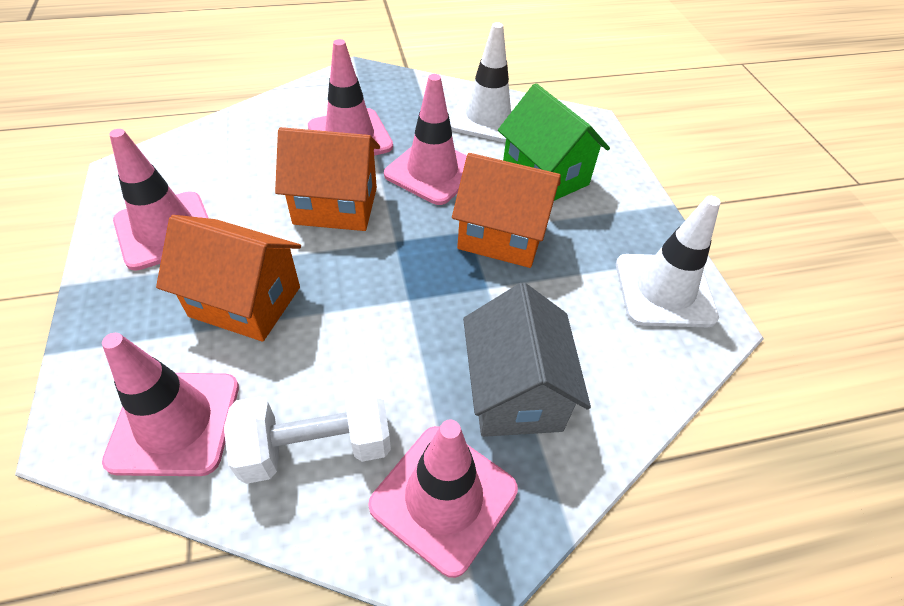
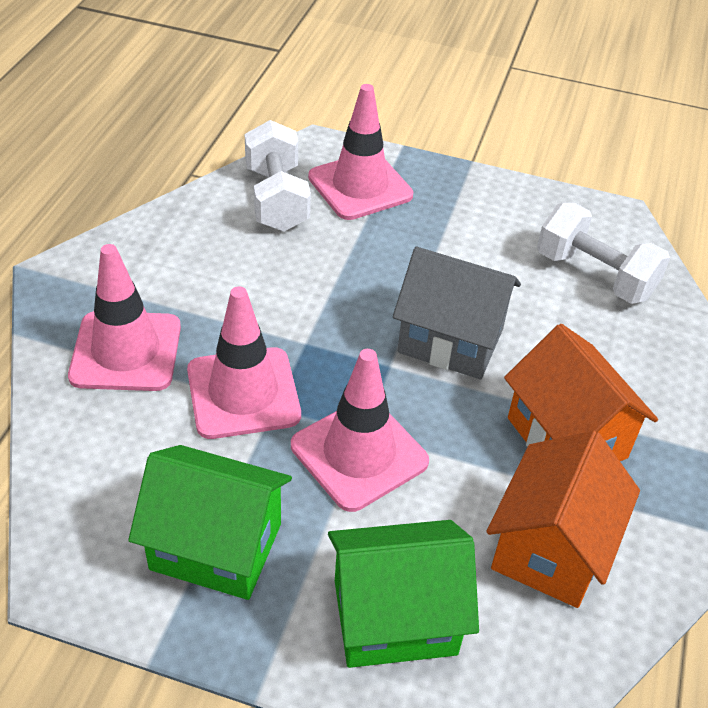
green house: 1 -> 2
orange house: 3 -> 2
pink traffic cone: 5 -> 4
white dumbbell: 1 -> 2
white traffic cone: 2 -> 0

